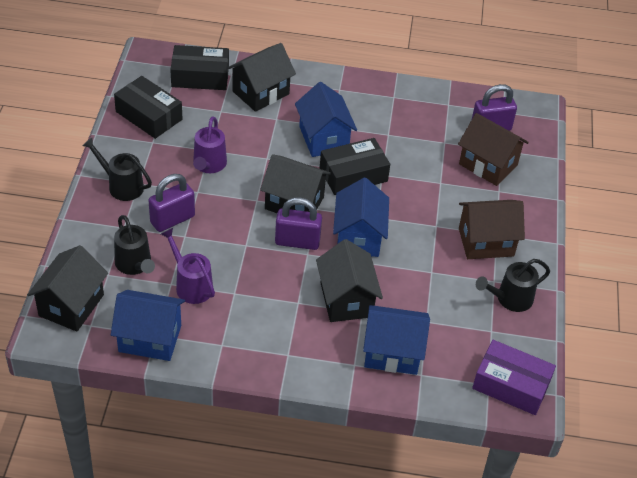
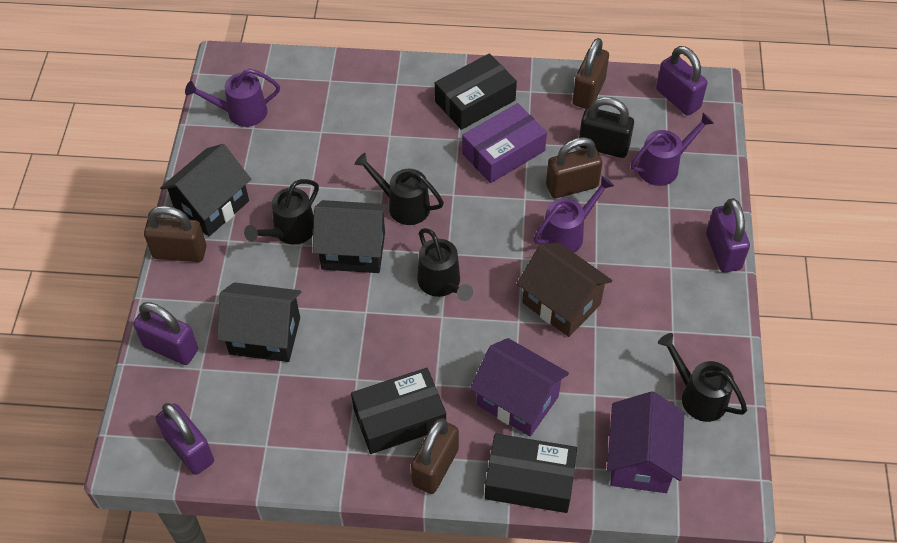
black house: 4 -> 3
black padlock: 0 -> 1
black watering can: 3 -> 4
blue house: 4 -> 0
brown house: 2 -> 1
brown padlock: 0 -> 4
purple house: 0 -> 2
purple padlock: 3 -> 4
purple watering can: 2 -> 3

